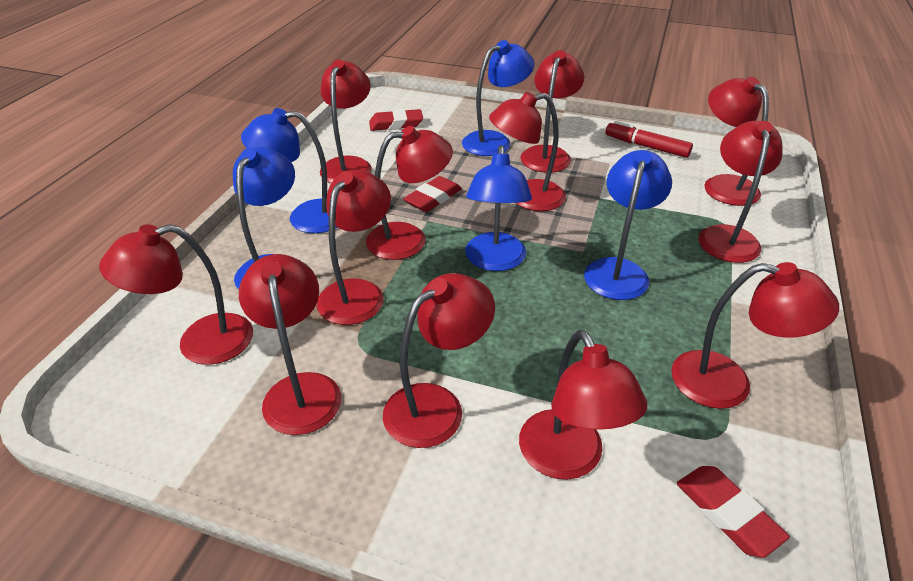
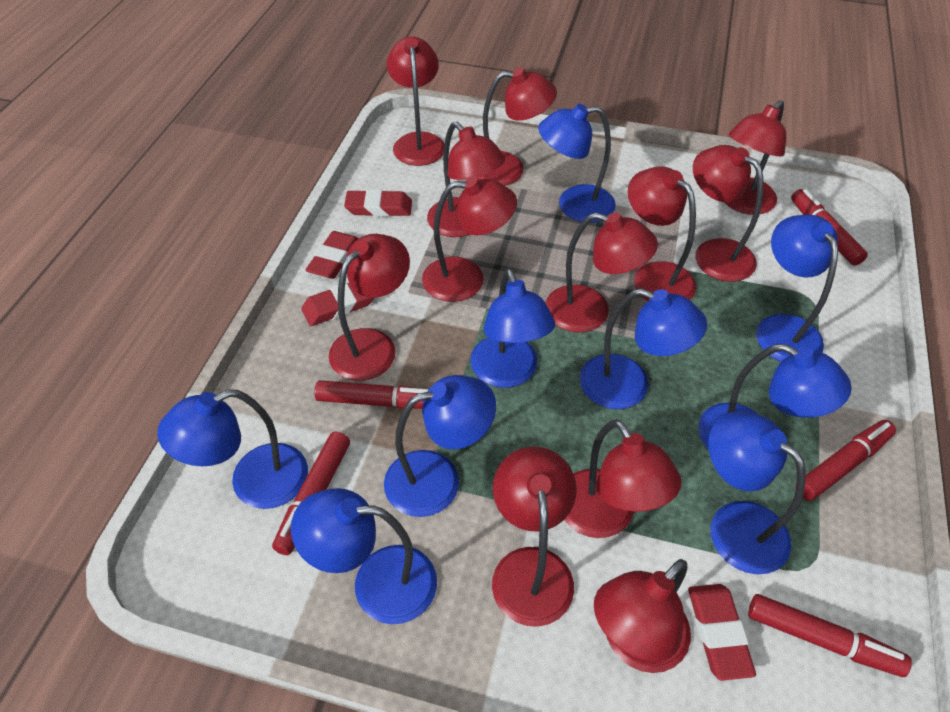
blue lamp: 5 -> 9
red eraser: 3 -> 4
red marker: 1 -> 5

